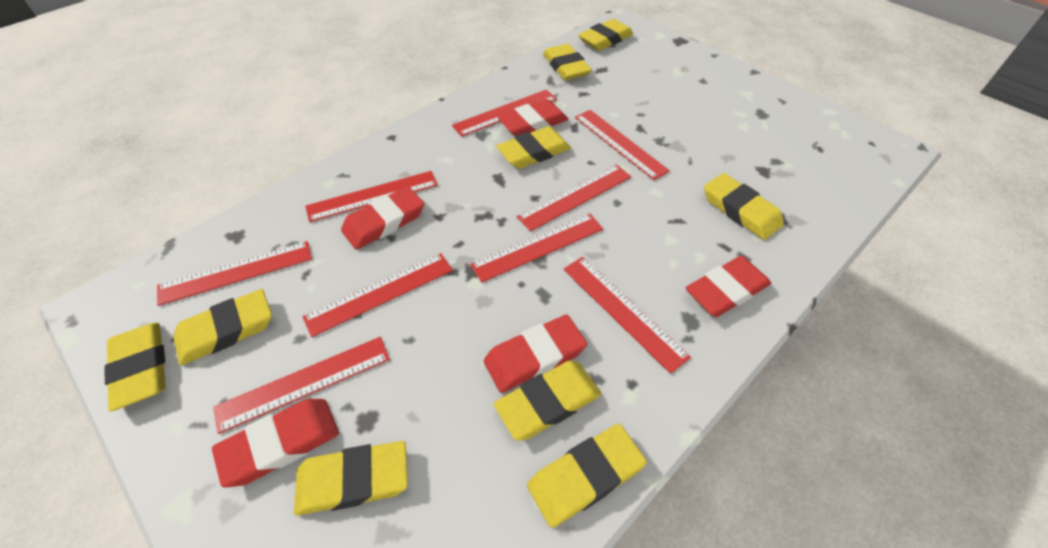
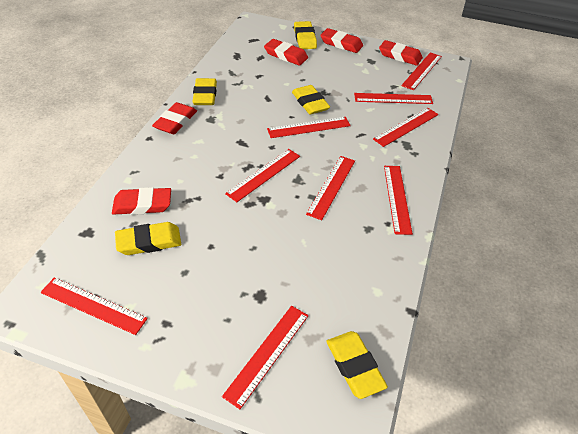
yellow eraser: 9 -> 5

